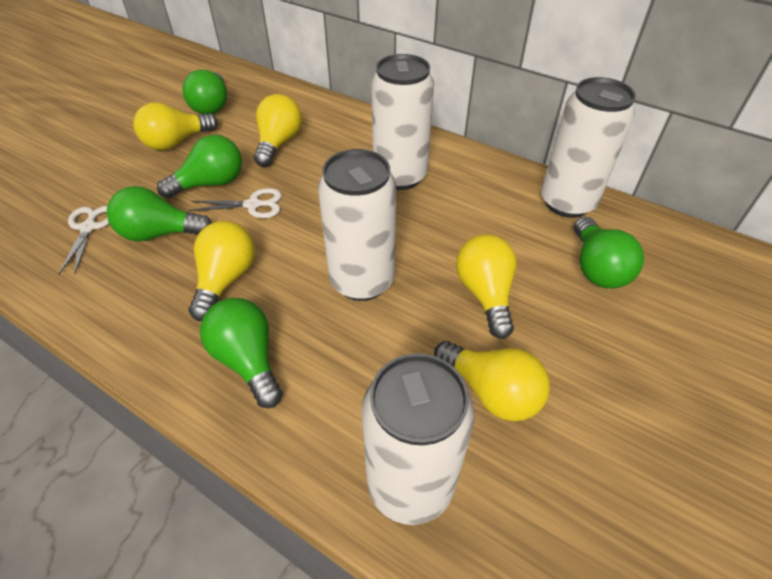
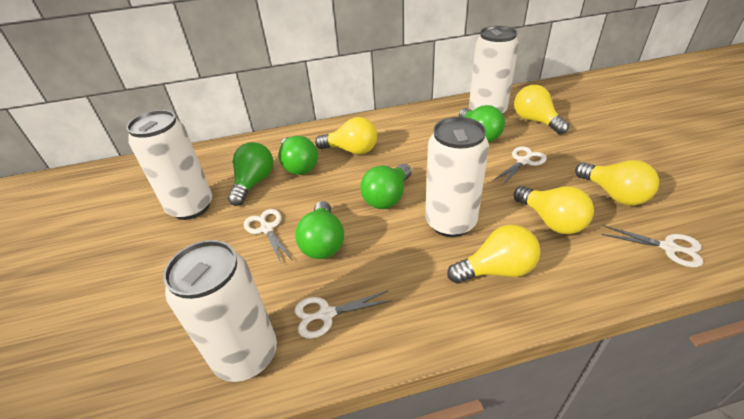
white scissors: 2 -> 4

